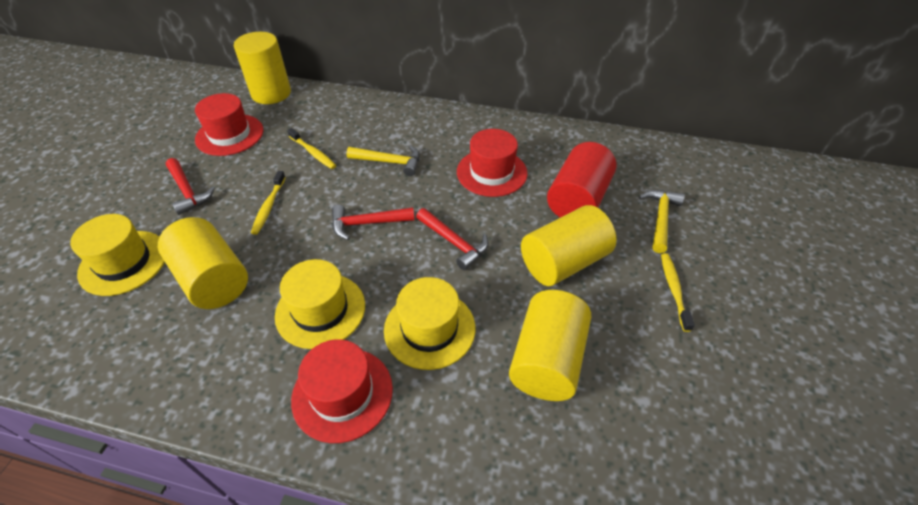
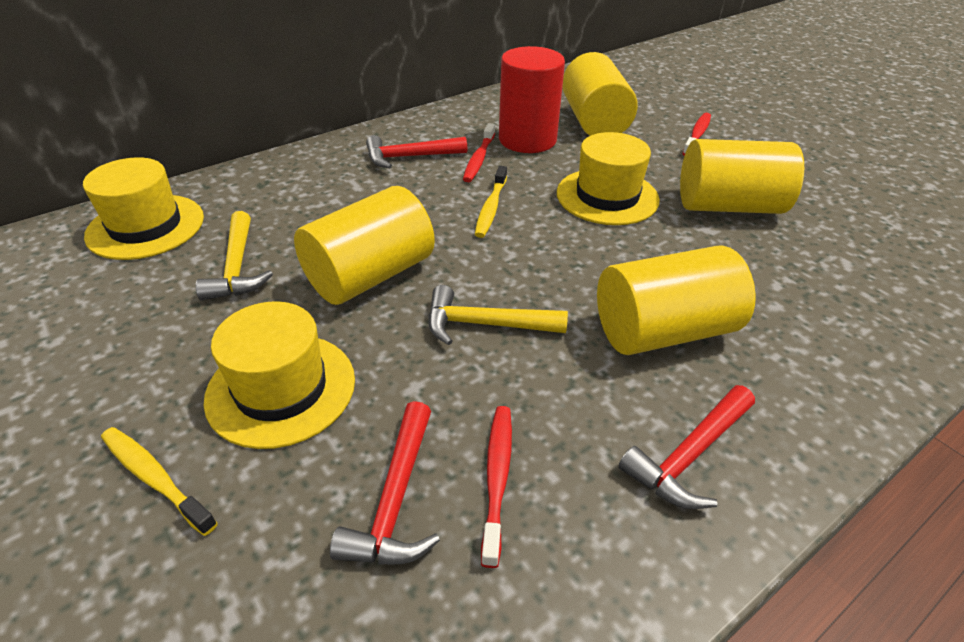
red hat: 3 -> 0
red toothbrush: 0 -> 3
yellow toothbrush: 3 -> 2

